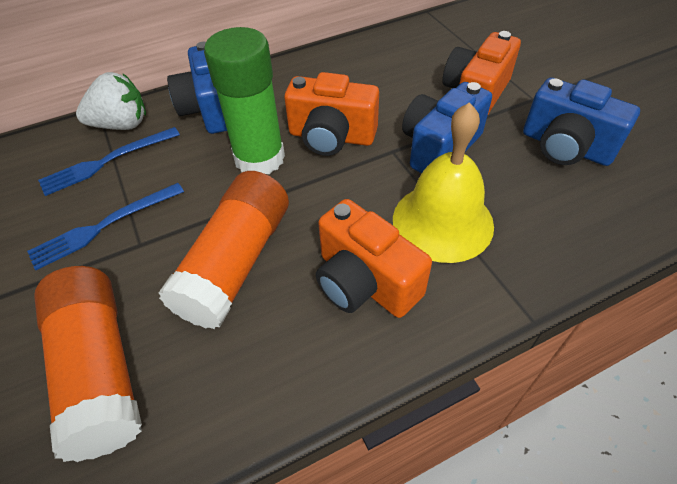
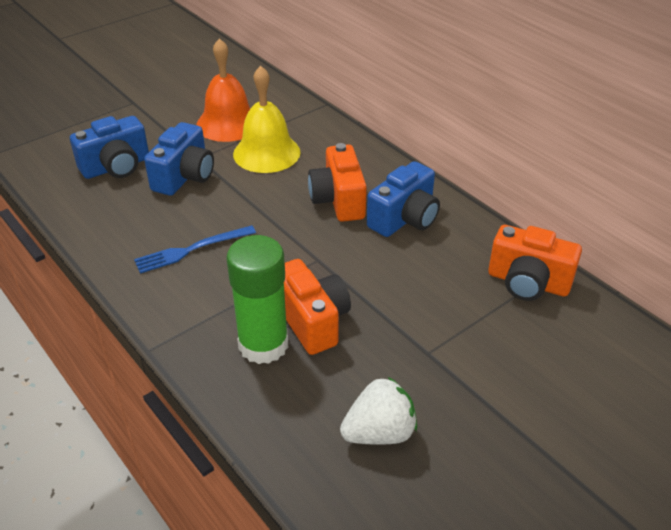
blue fork: 2 -> 1
orange bell: 0 -> 1
orange glue stick: 2 -> 0

